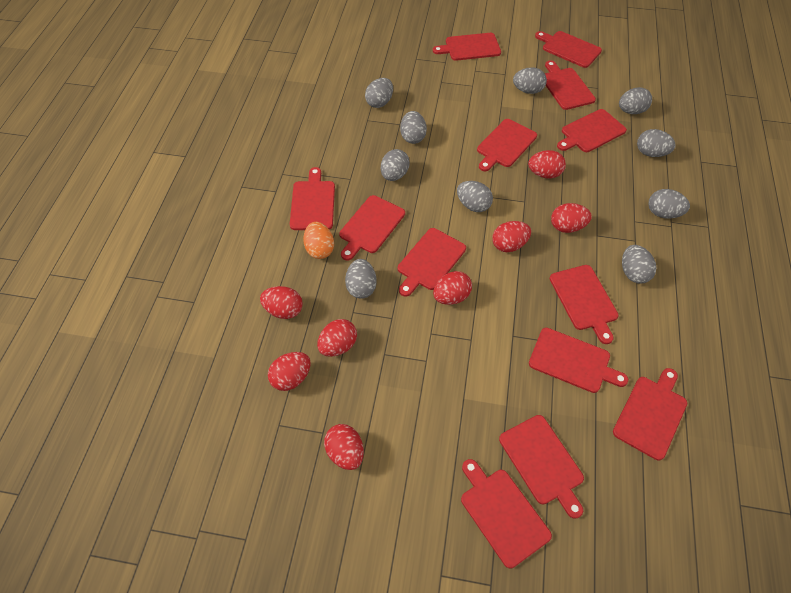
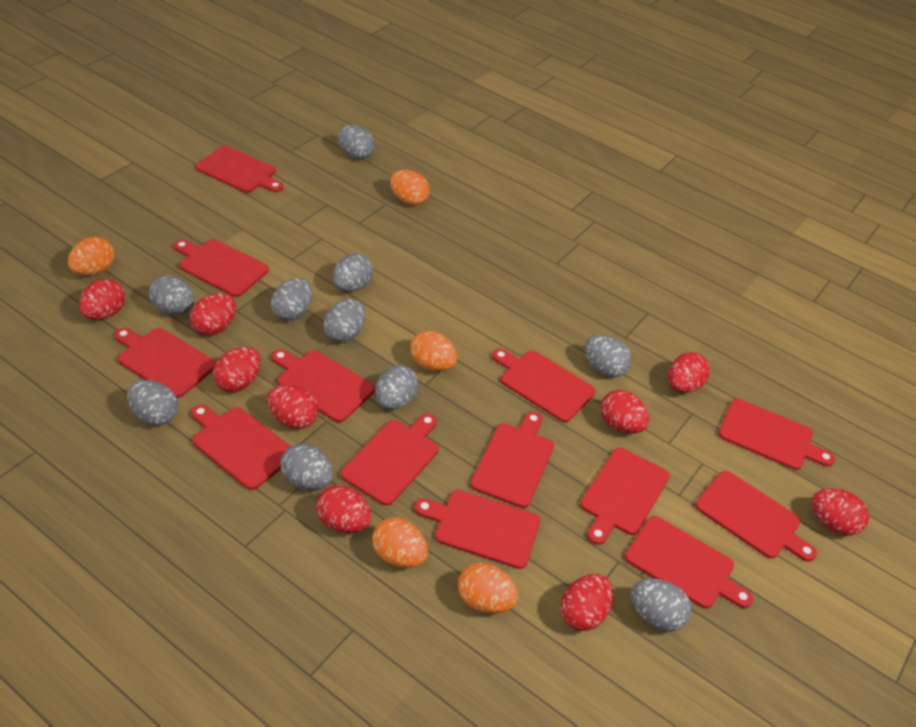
orange egg: 1 -> 5
red egg: 8 -> 9

